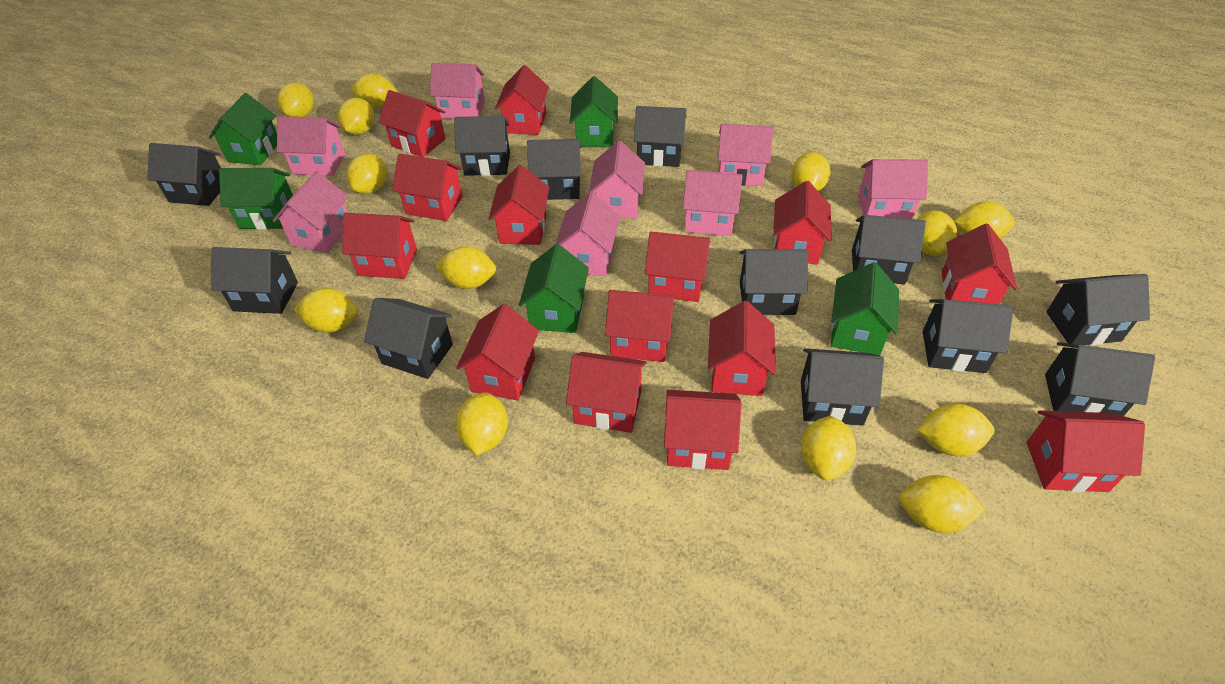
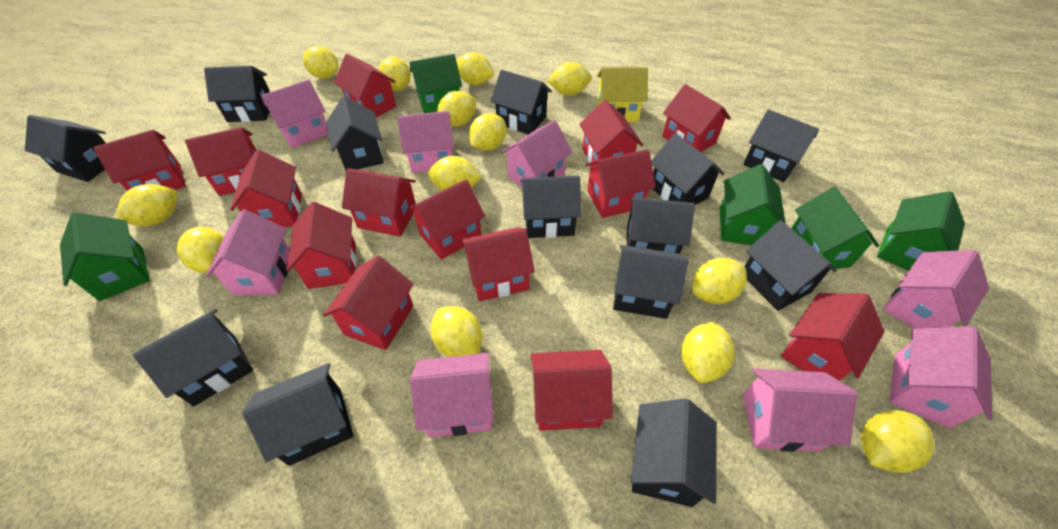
black house: 12 -> 13
yellow house: 0 -> 1

